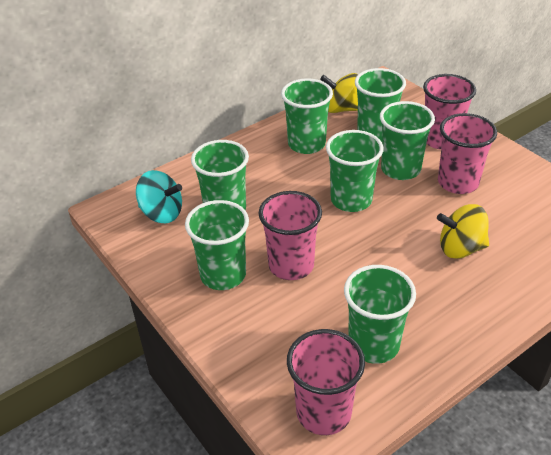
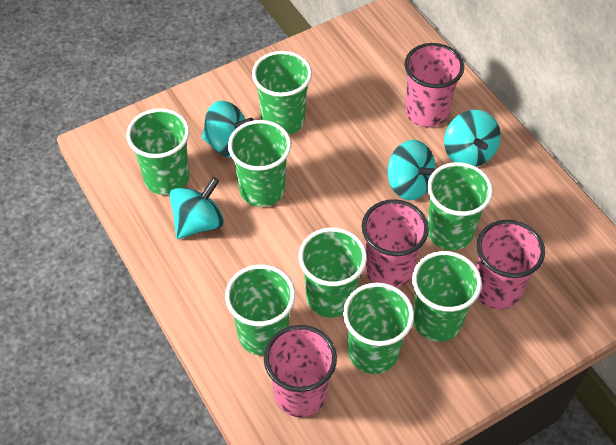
green cup: 7 -> 8
turquoise spinning top: 1 -> 4
yellow spinning top: 2 -> 0

